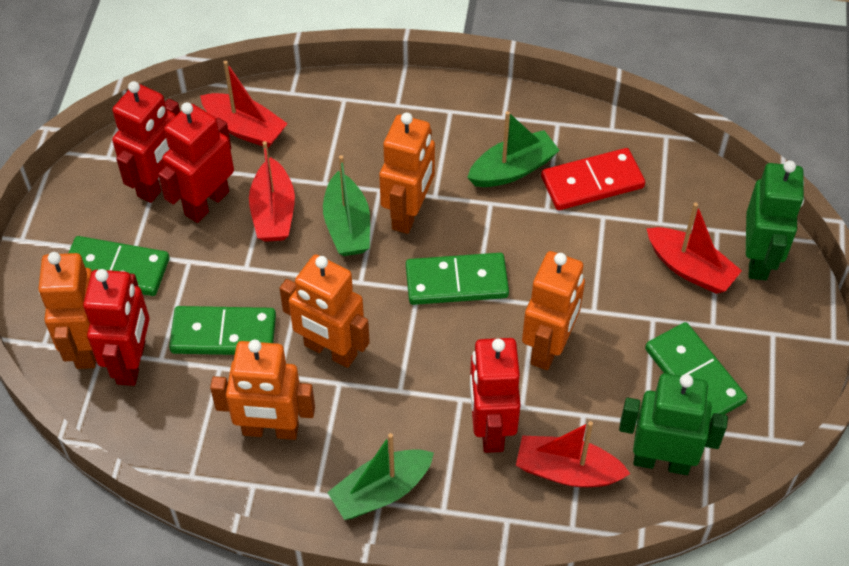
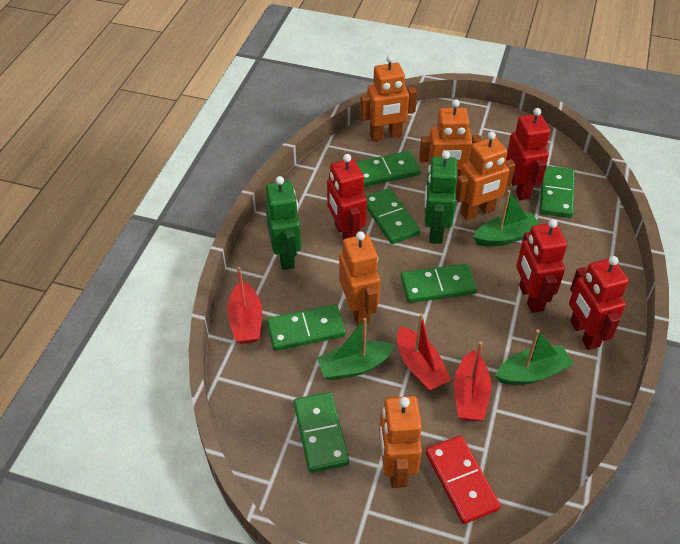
green domino: 4 -> 6
red boat: 4 -> 3

